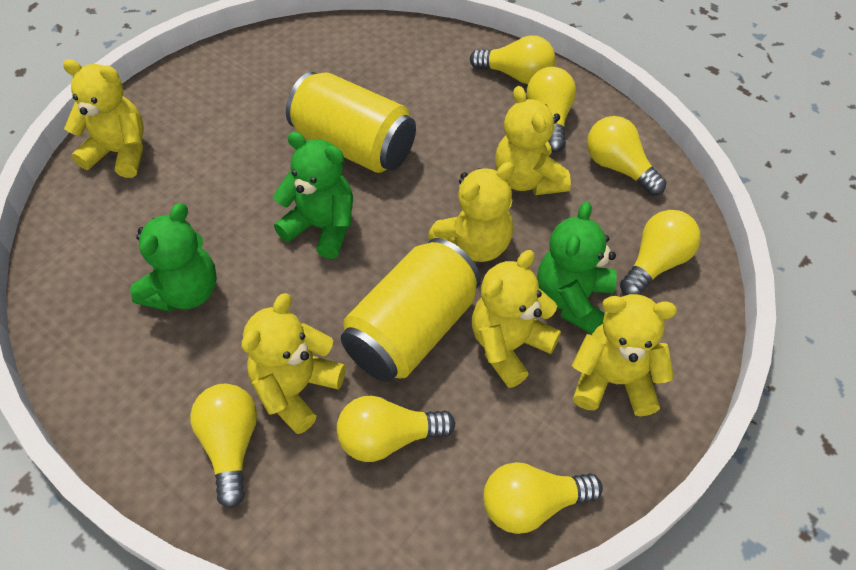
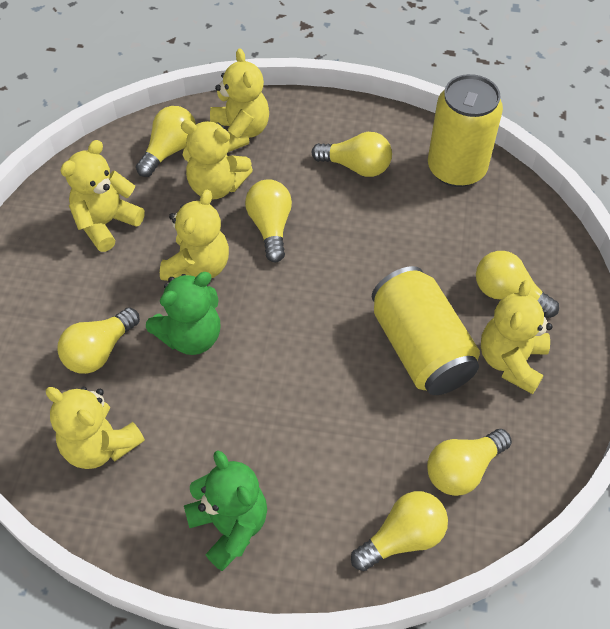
green teddy bear: 3 -> 2

